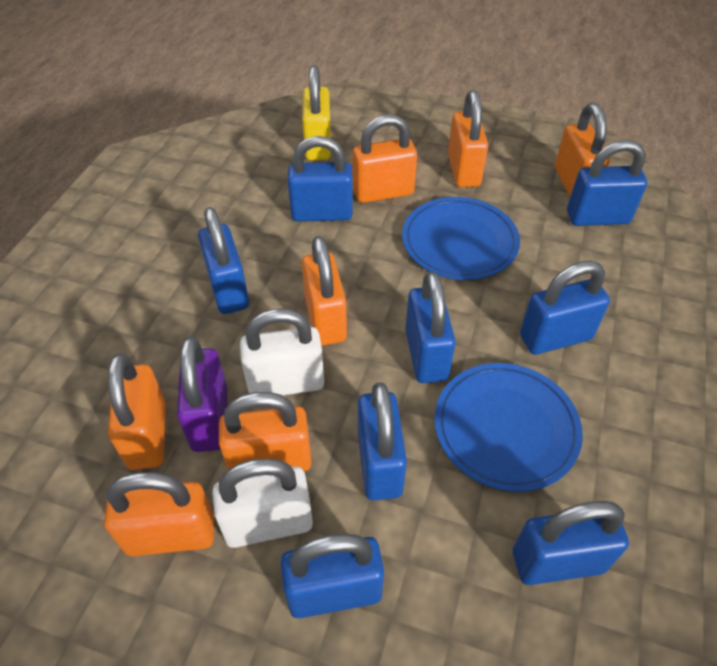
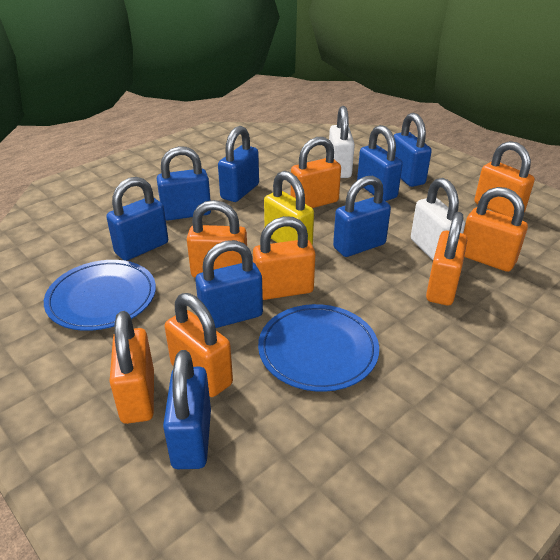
orange padlock: 7 -> 8
purple padlock: 1 -> 0

